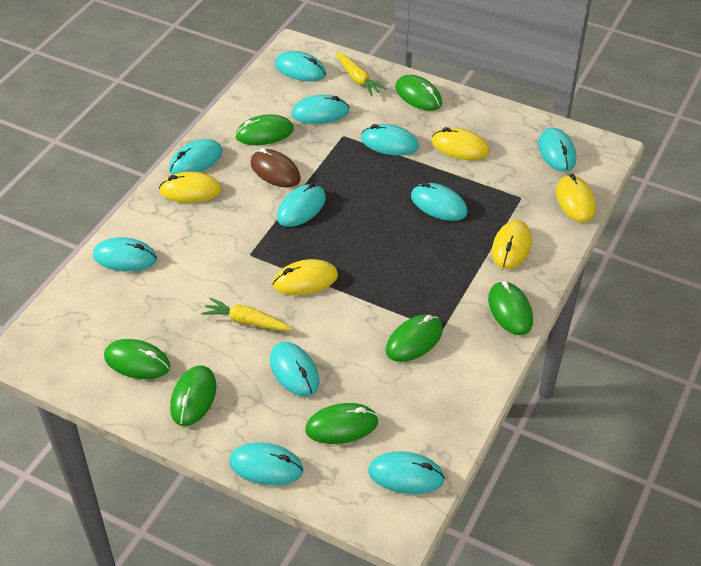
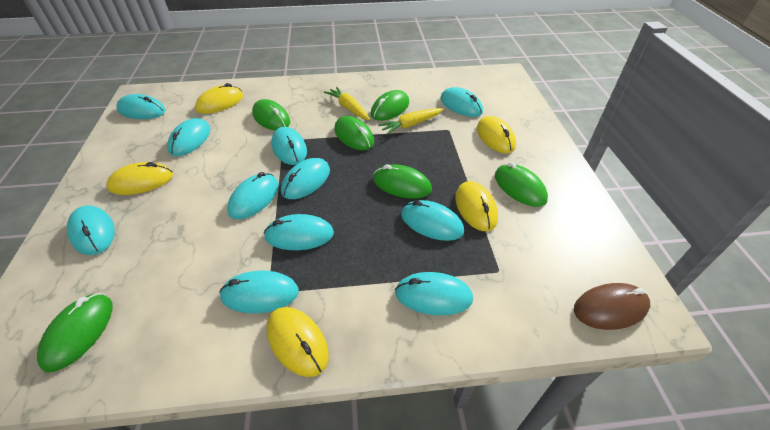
green mouse: 7 -> 6

